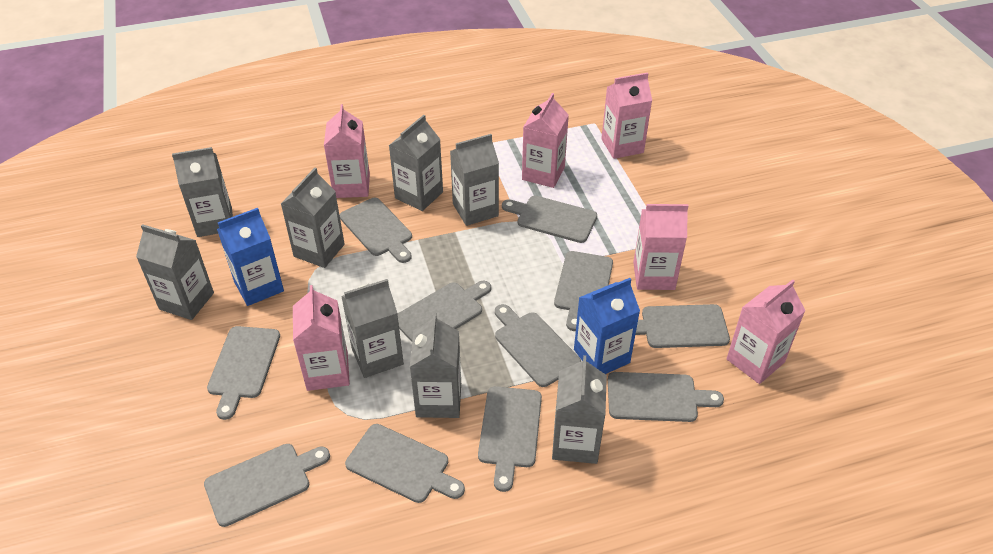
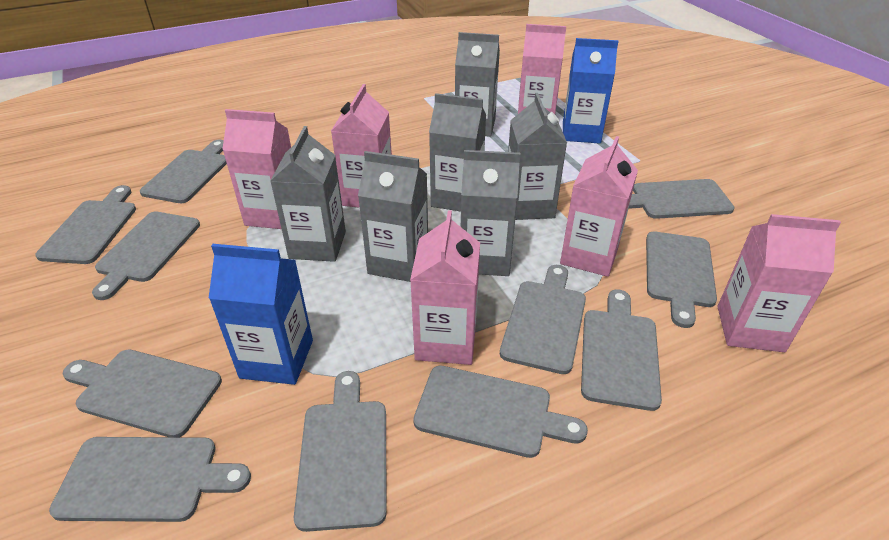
grey carton: 8 -> 6

